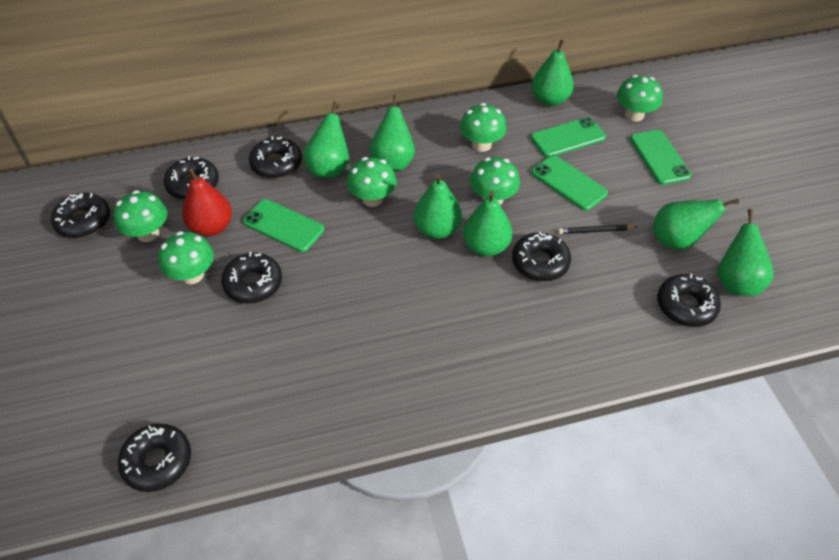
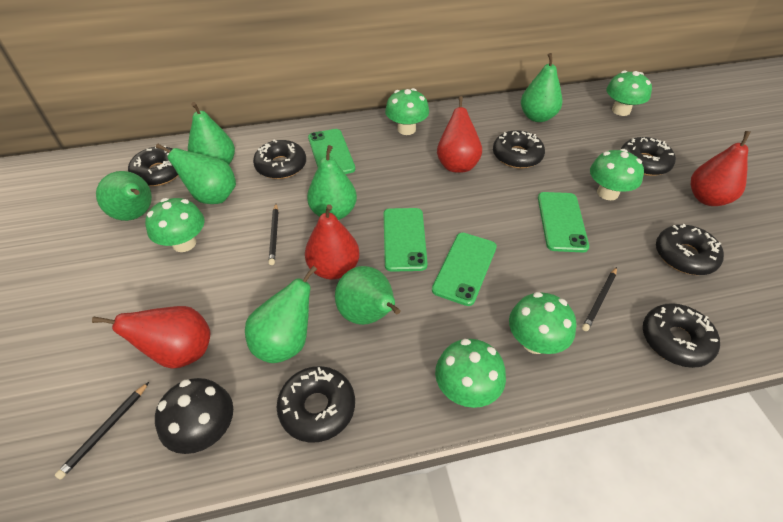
black mushroom: 0 -> 1
black pencil: 1 -> 3
red pear: 1 -> 4

